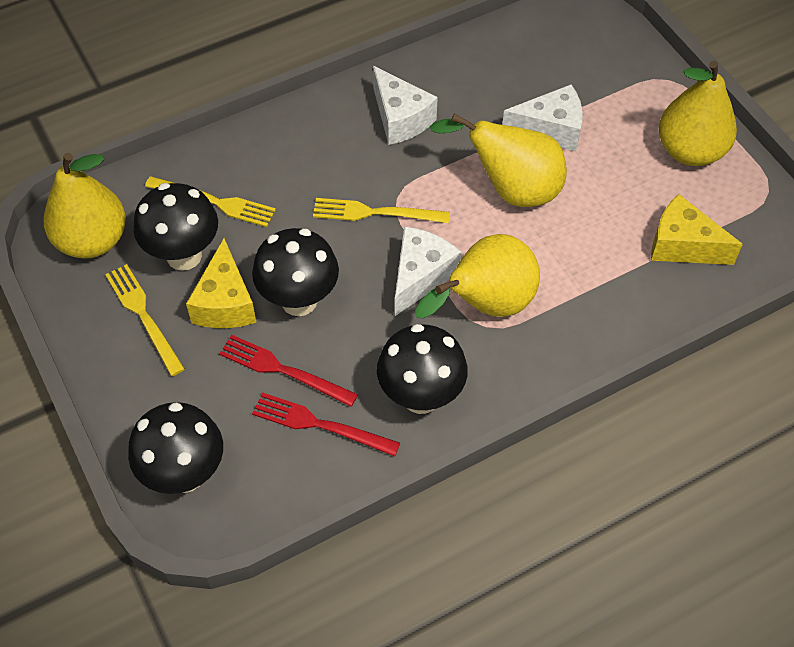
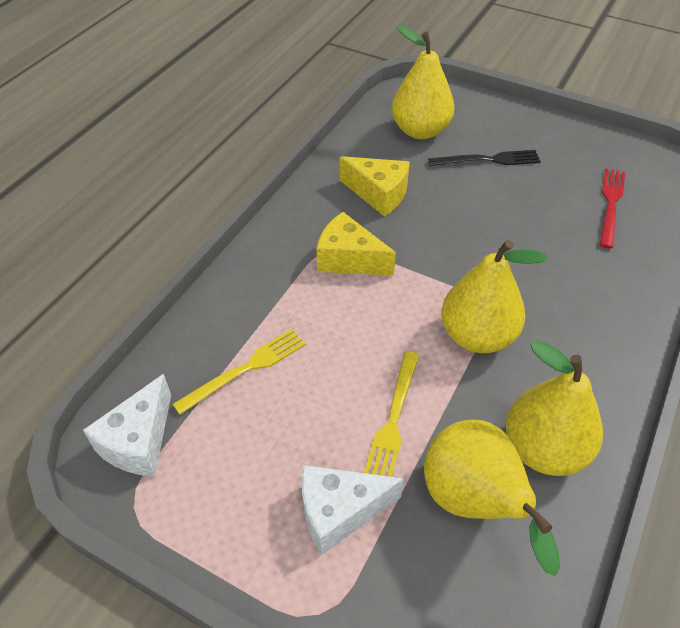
black fork: 0 -> 1
black mushroom: 4 -> 0
red fork: 2 -> 1
white cheese: 3 -> 2
yellow fork: 3 -> 2

